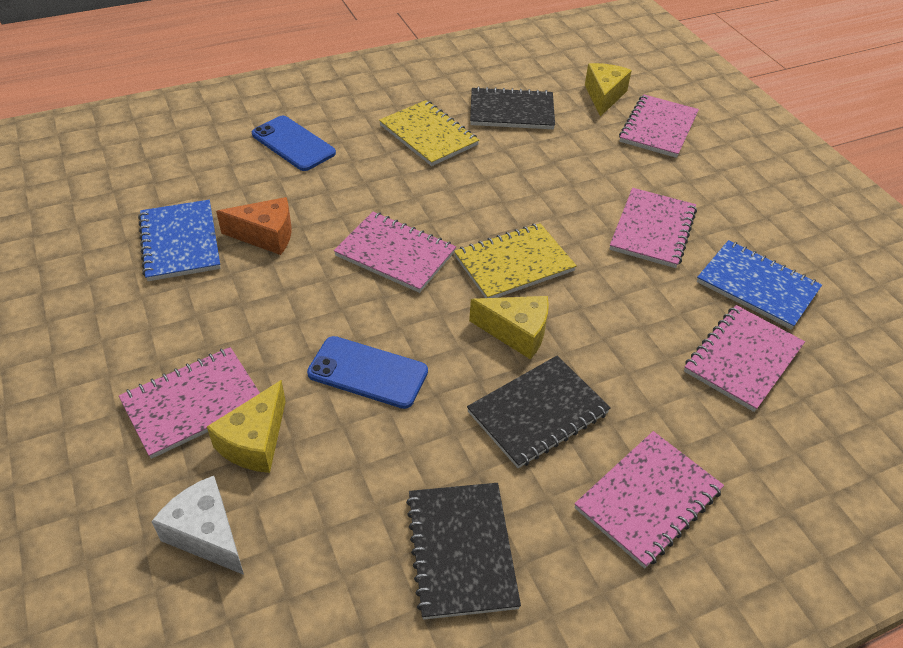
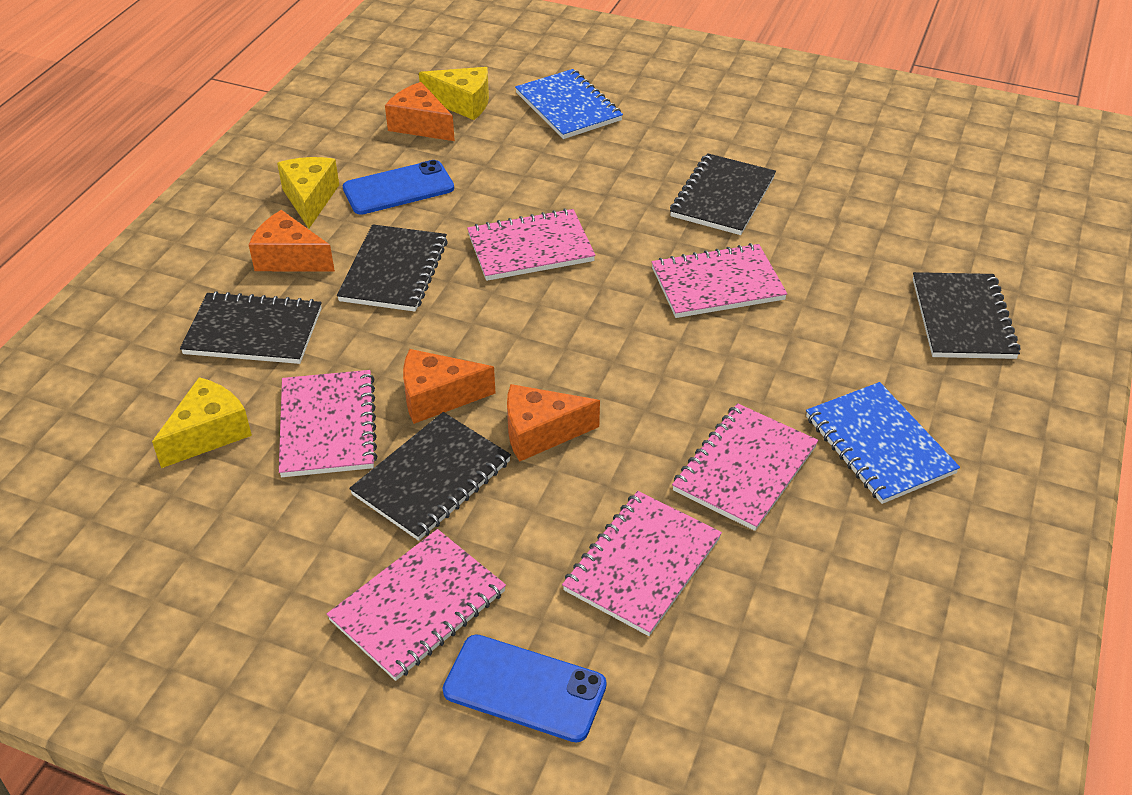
black notebook: 3 -> 5
orange cheese: 1 -> 4
white cheese: 1 -> 0
yellow notebook: 2 -> 0

